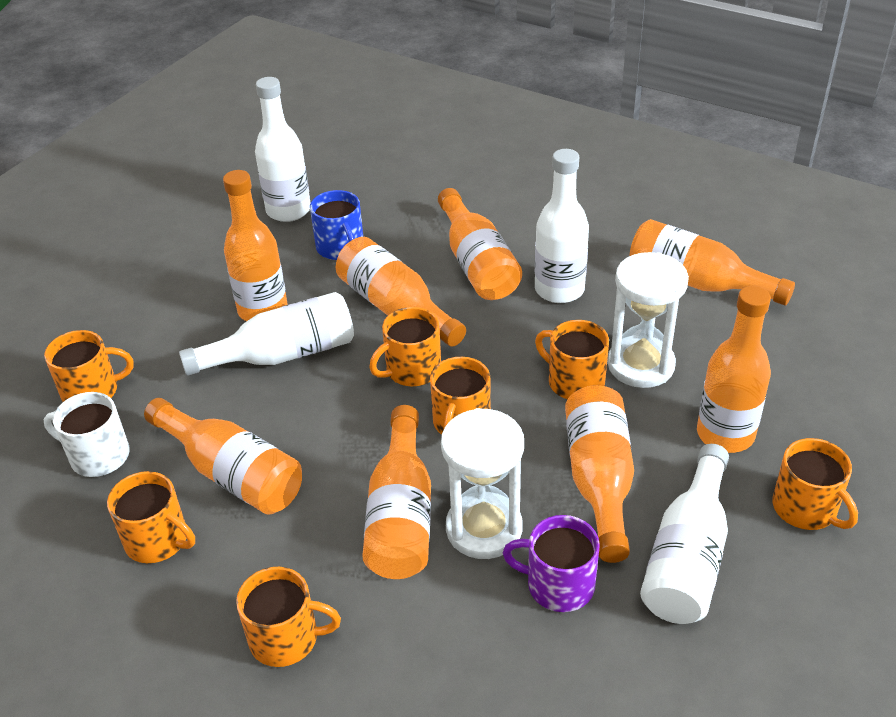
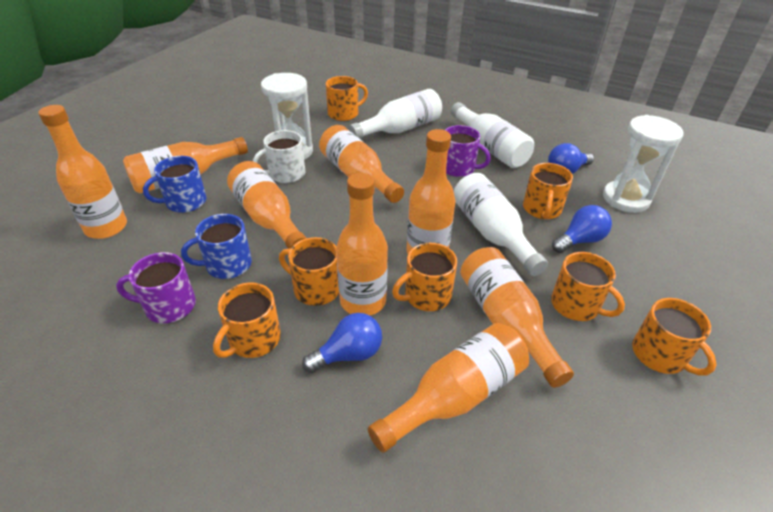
blue light bulb: 0 -> 3
blue mug: 1 -> 2
purple mug: 1 -> 2
white bottle: 4 -> 3

